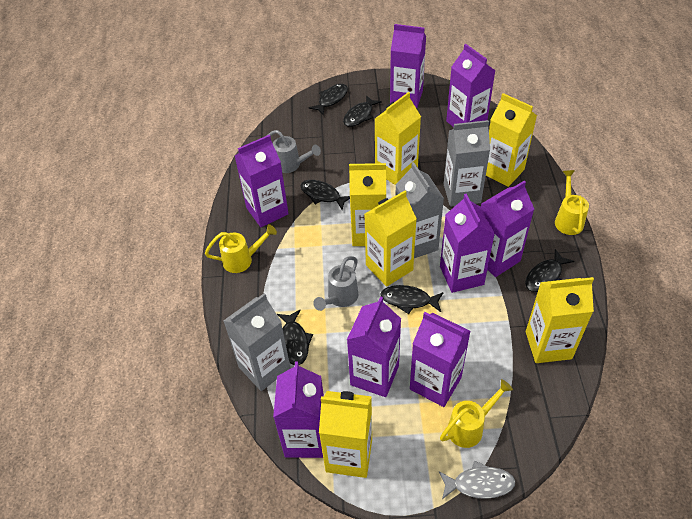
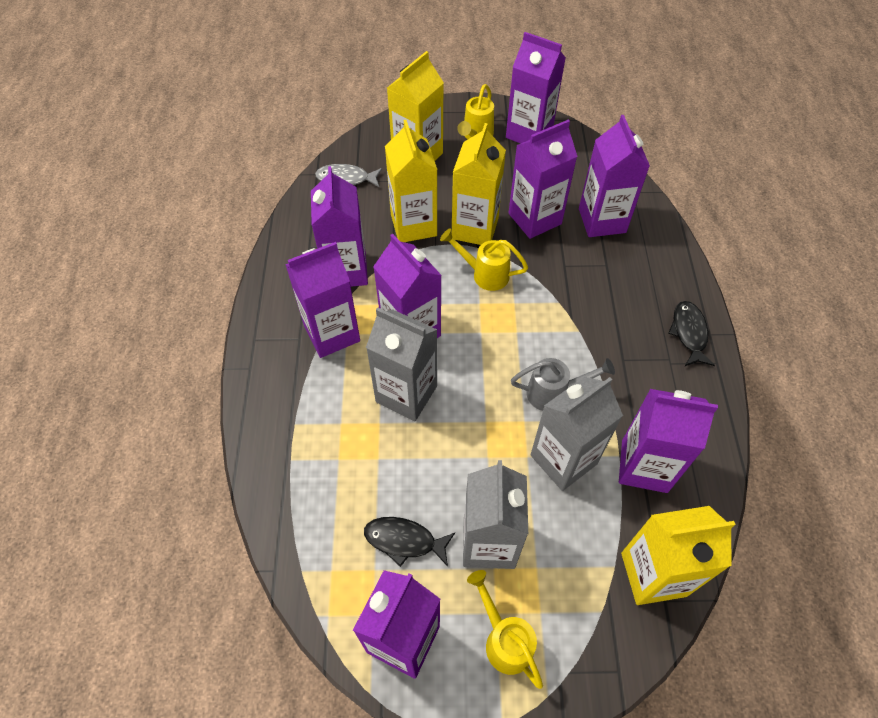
black fish: 6 -> 2
grey watering can: 2 -> 1
yellow carton: 6 -> 4

